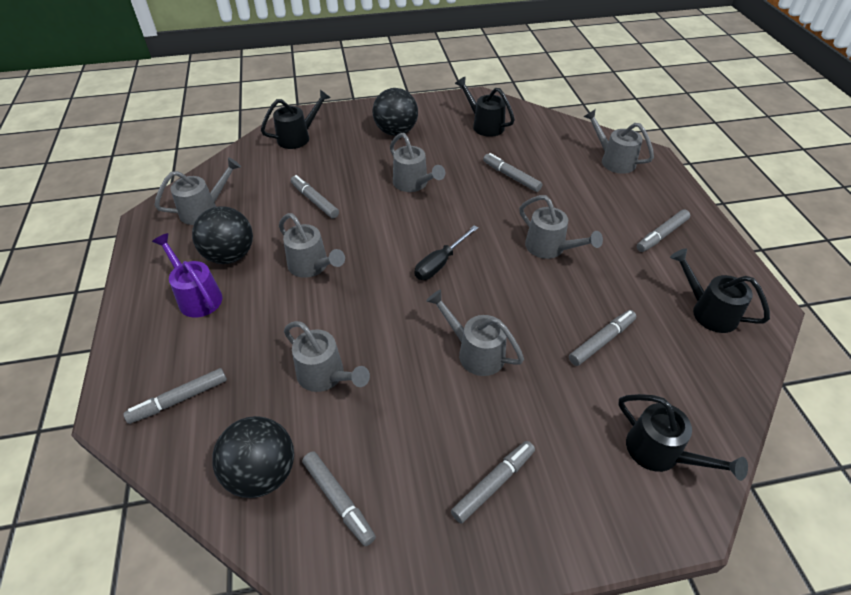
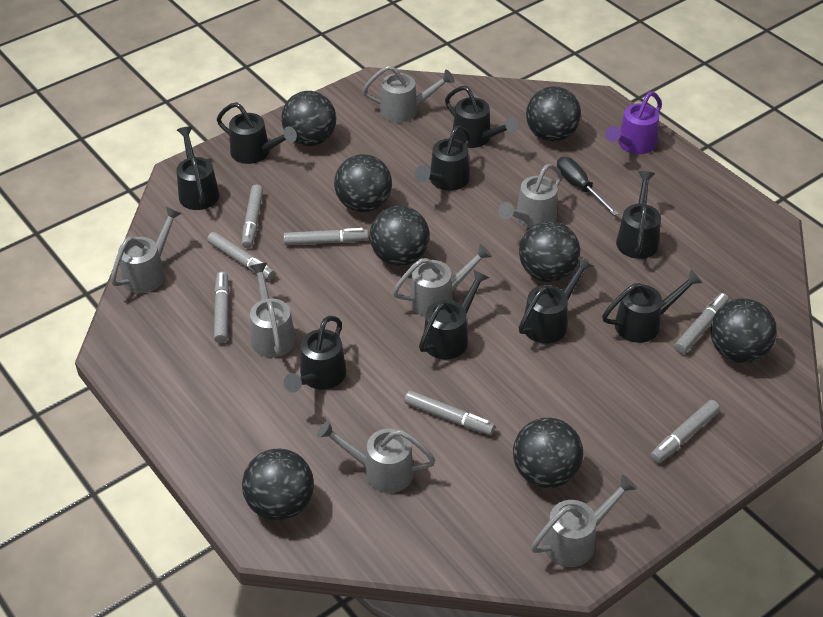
black ball: 3 -> 8
black watering can: 4 -> 9

